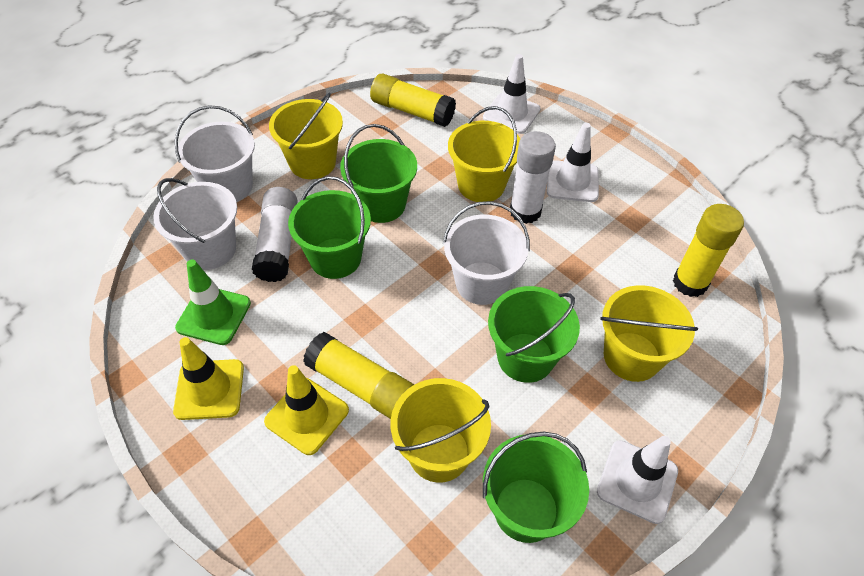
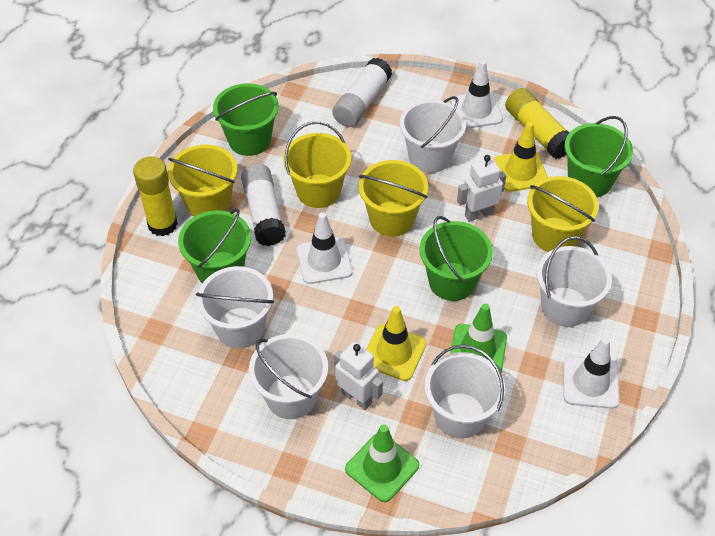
green traffic cone: 1 -> 2
white bucket: 3 -> 5
white robot: 0 -> 2
yellow glue stick: 3 -> 2

